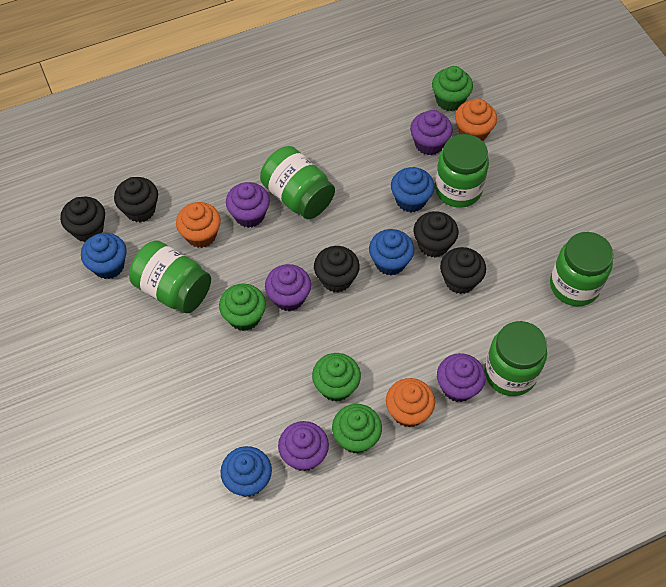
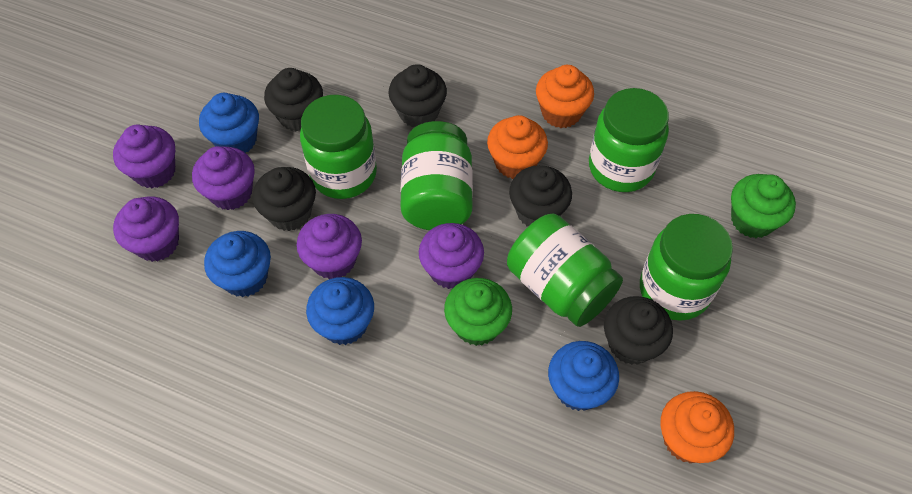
green cupcake: 4 -> 2

